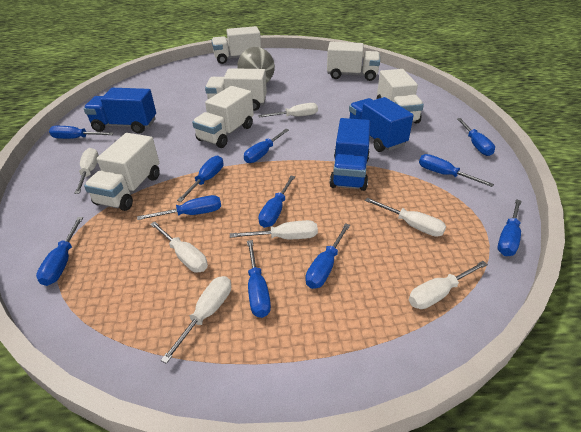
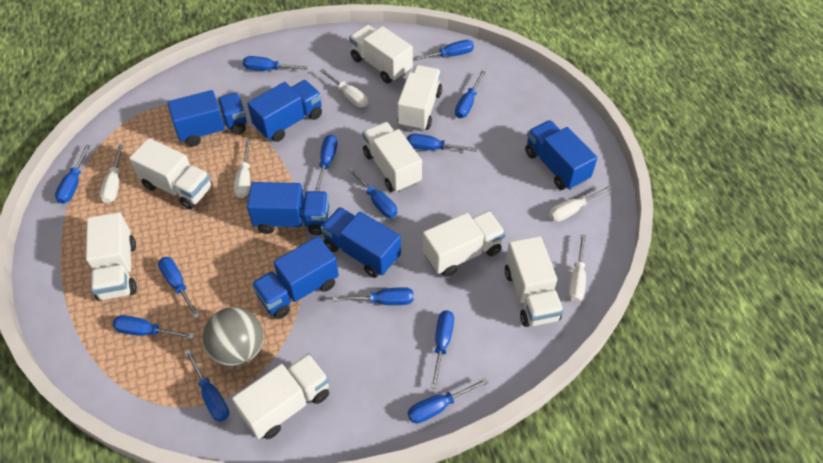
blue screwdriver: 11 -> 13
blue truck: 3 -> 6
white screwdriver: 7 -> 5
white truck: 6 -> 8

